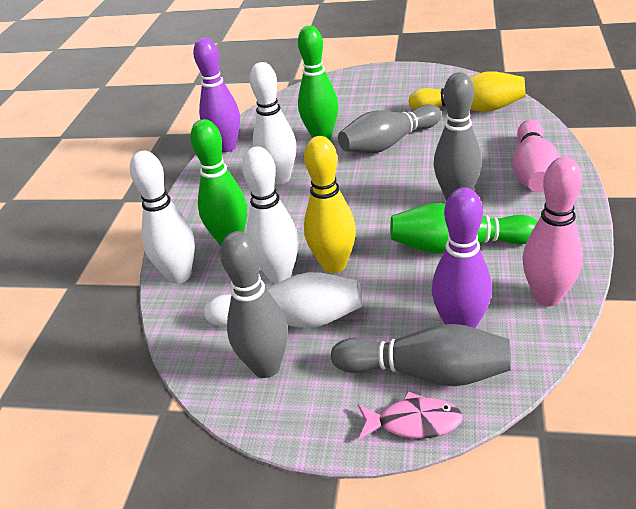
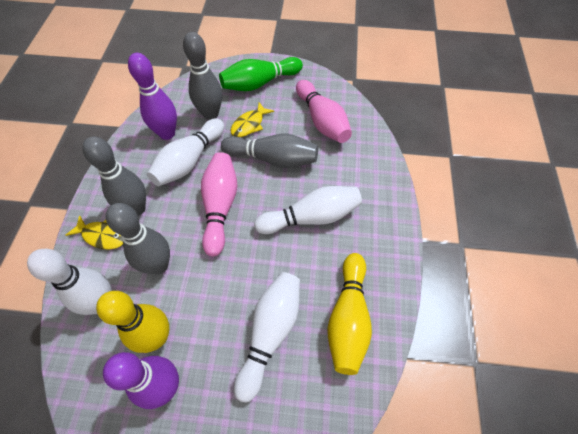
green bowling pin: 3 -> 1
pink fish: 1 -> 0
yellow fish: 0 -> 2

